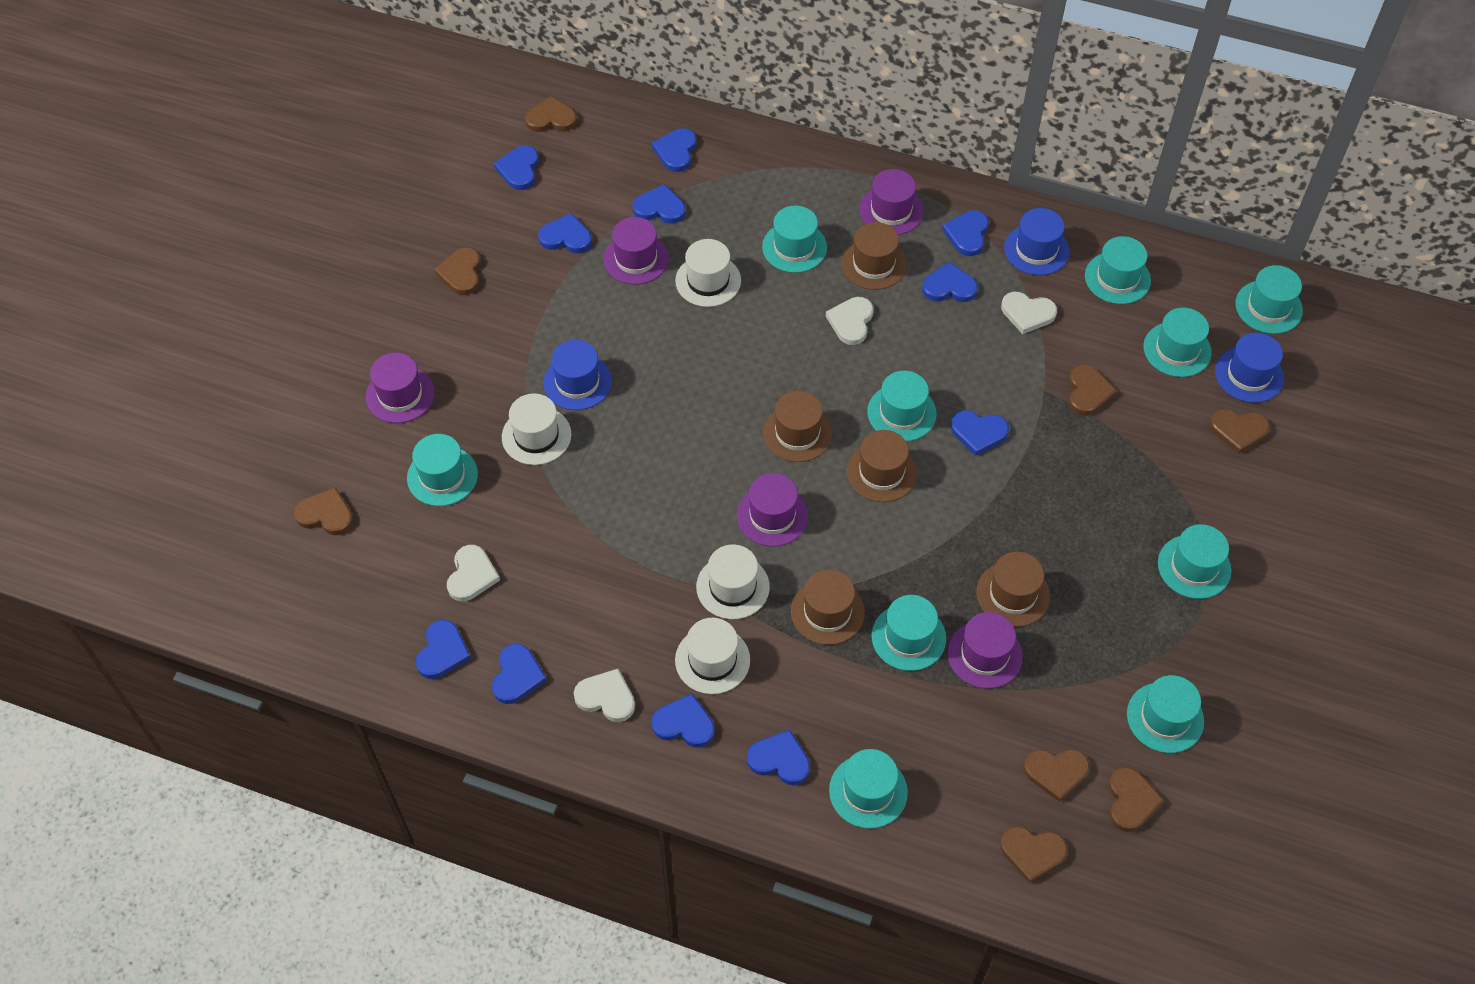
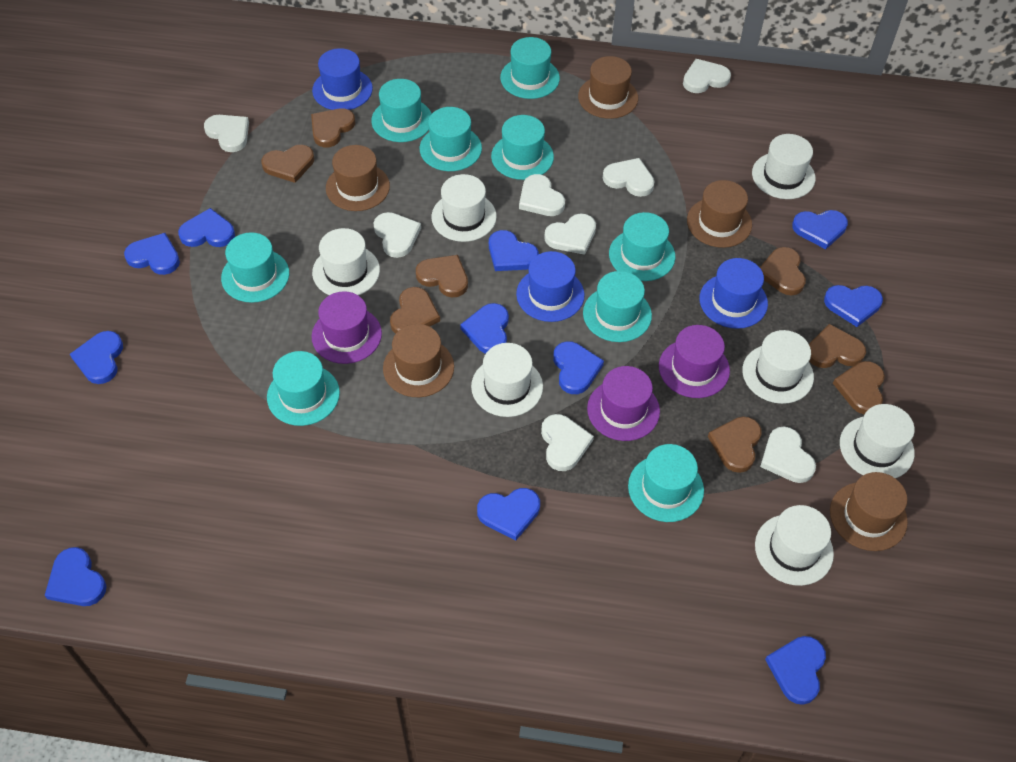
purple hat: 5 -> 3
turquoise hat: 10 -> 9
white hat: 4 -> 7
white heart: 4 -> 8

